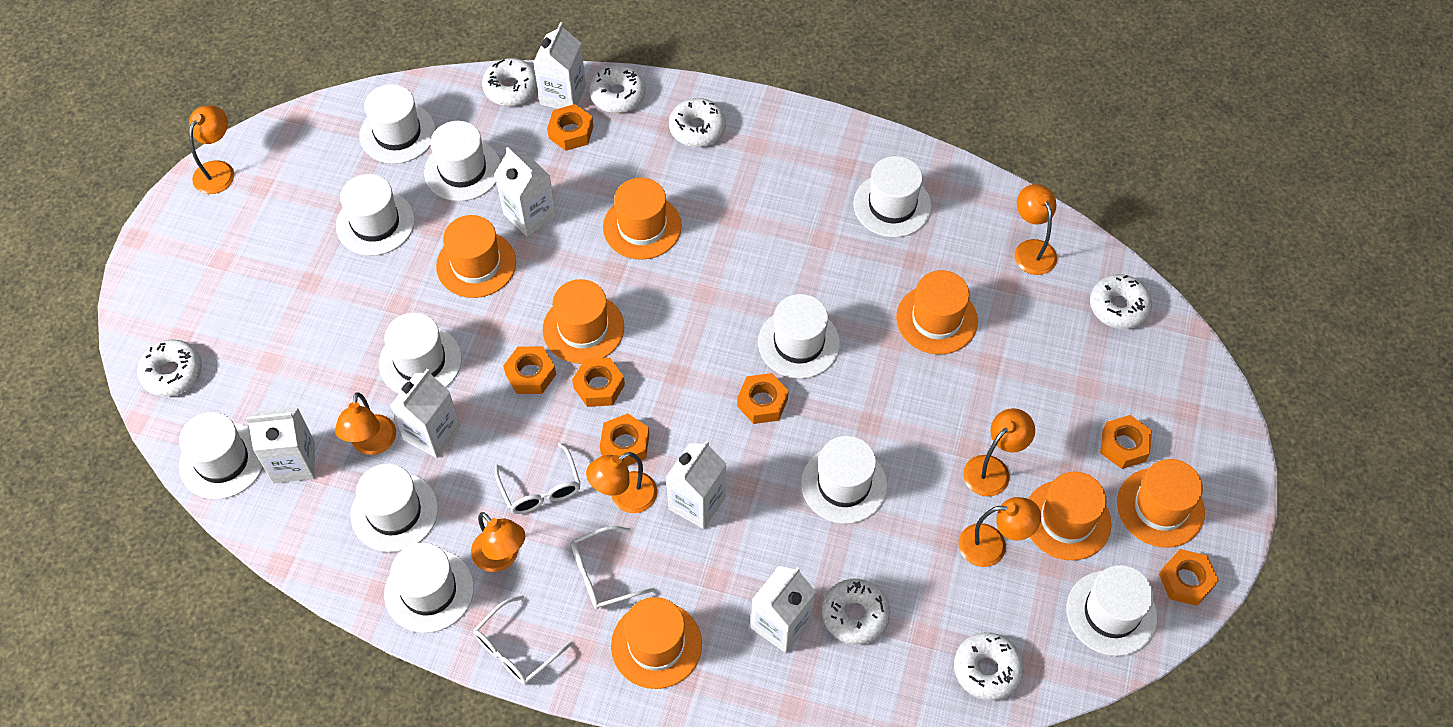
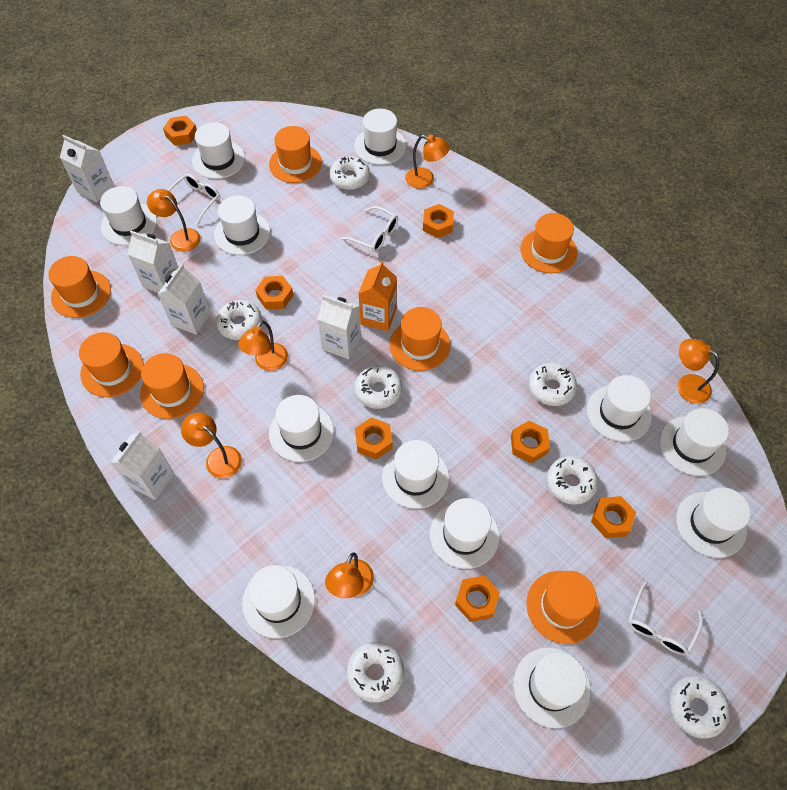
orange carton: 0 -> 1
orange lamp: 7 -> 6
white carton: 6 -> 5
white hat: 11 -> 12

